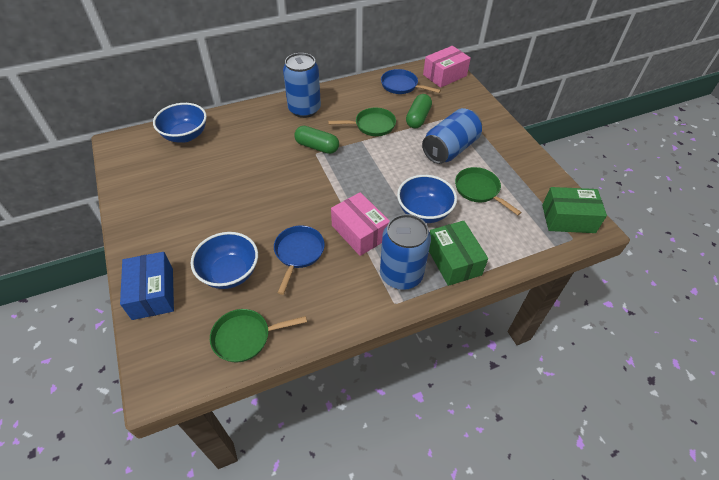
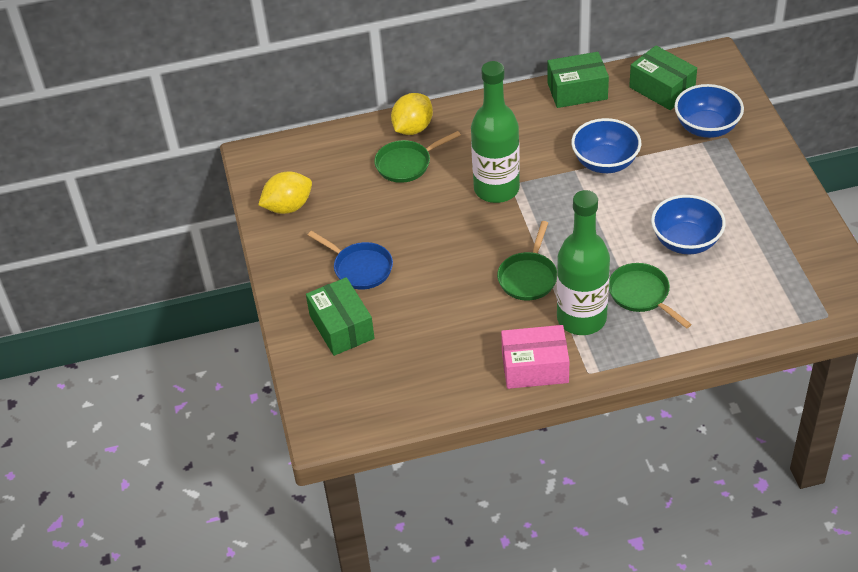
blue box: 1 -> 0
blue can: 3 -> 0
blue pan: 2 -> 1
green bottle: 0 -> 2
green box: 2 -> 3
green capsule: 2 -> 0
pink box: 2 -> 1
yellow lemon: 0 -> 2

